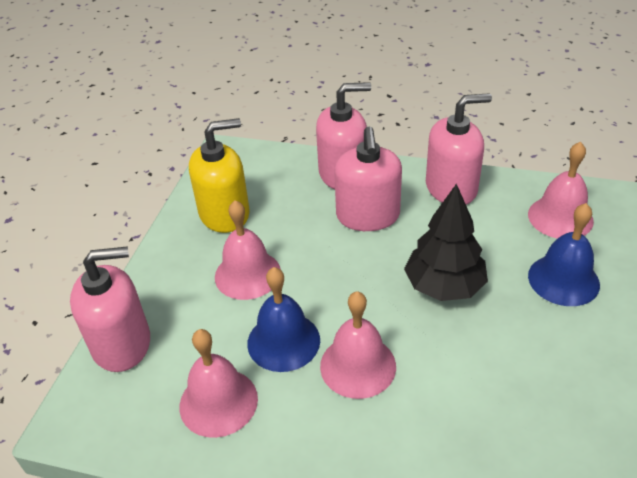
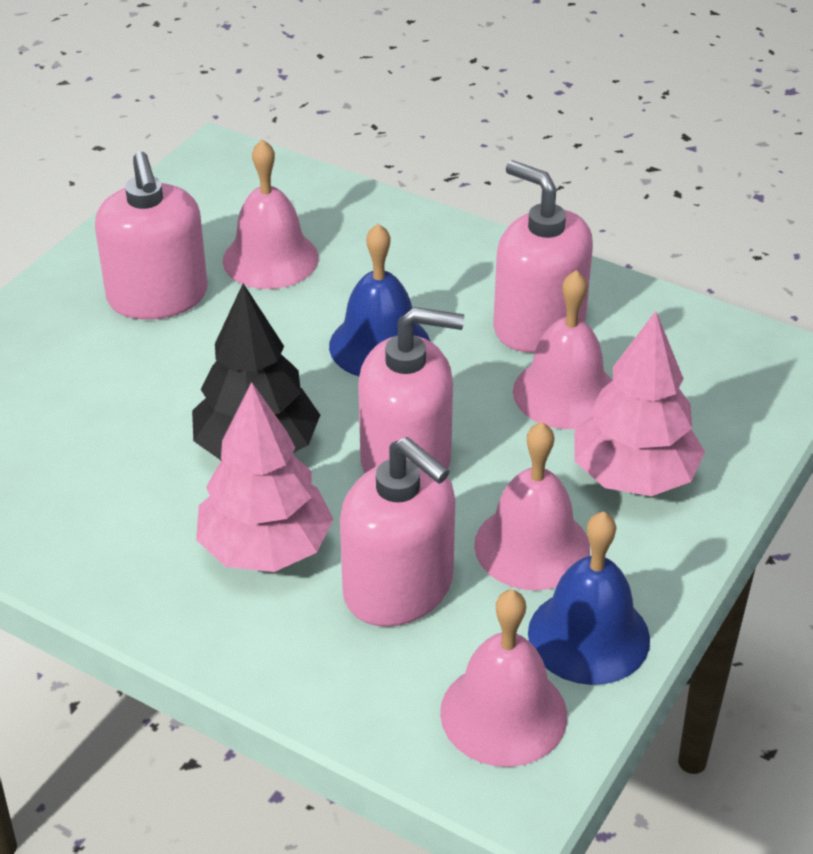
pink tree: 0 -> 2
yellow soap dispenser: 1 -> 0

